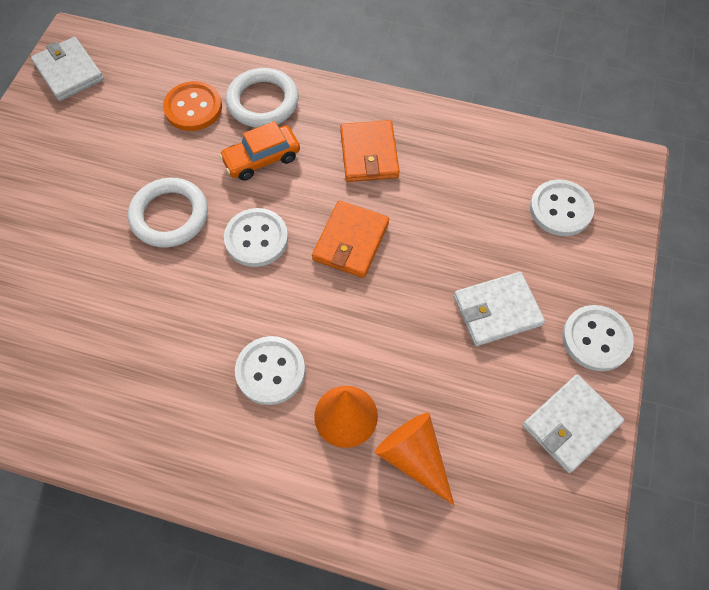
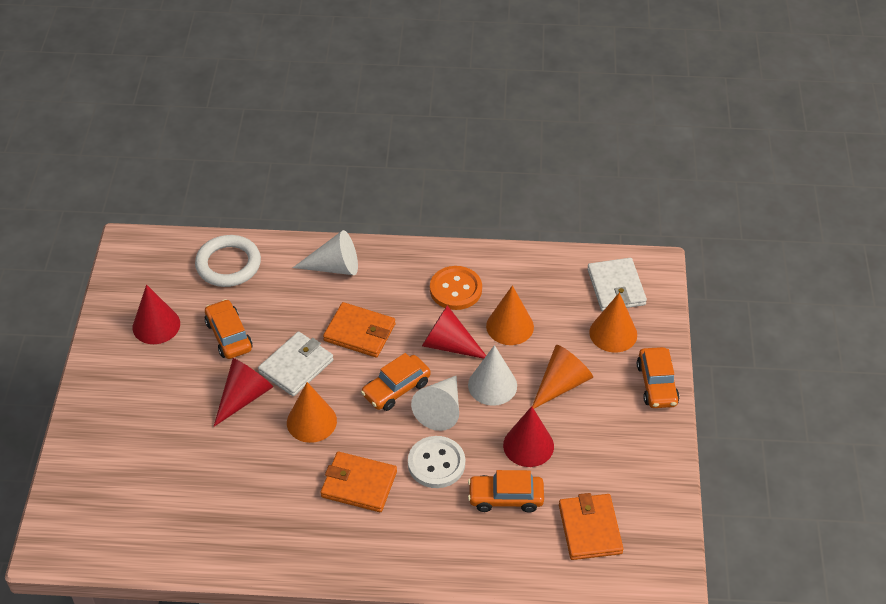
orange car: 1 -> 4
orange cone: 2 -> 4
orange wallet: 2 -> 3
red cone: 0 -> 4
white button: 4 -> 1
white cone: 0 -> 3
white ring: 2 -> 1
white wallet: 3 -> 2

